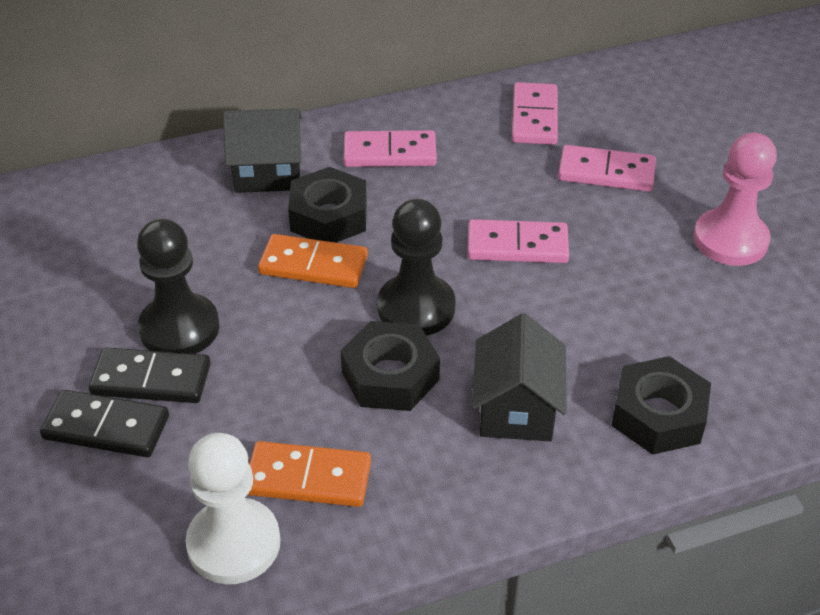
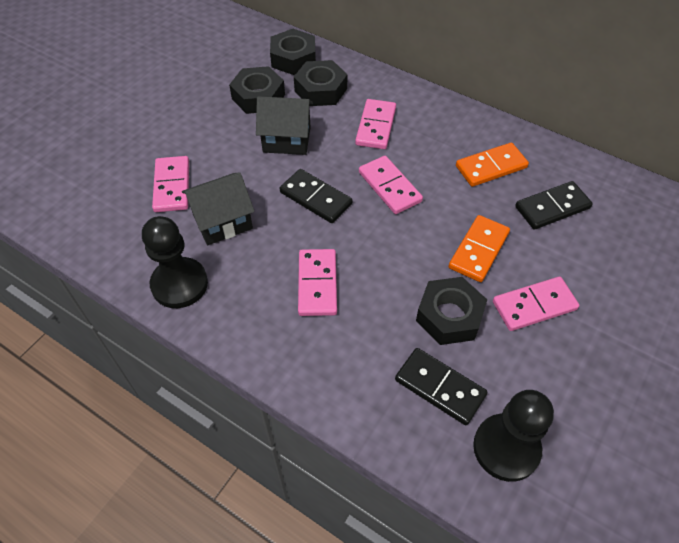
black domino: 2 -> 3
black nut: 3 -> 4
pink domino: 4 -> 5
pink pawn: 1 -> 0
white pawn: 1 -> 0

